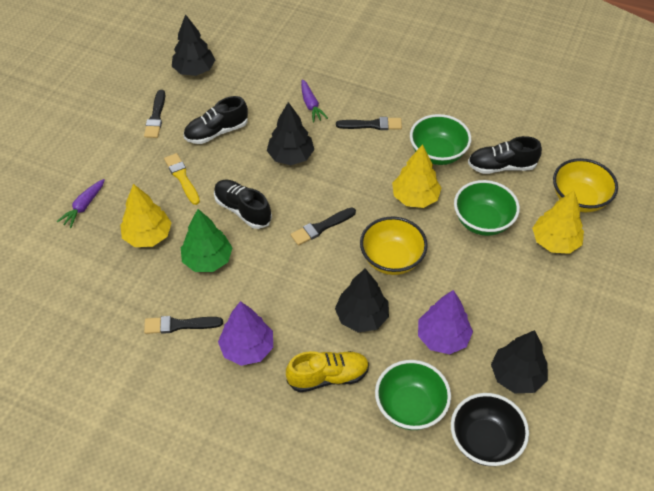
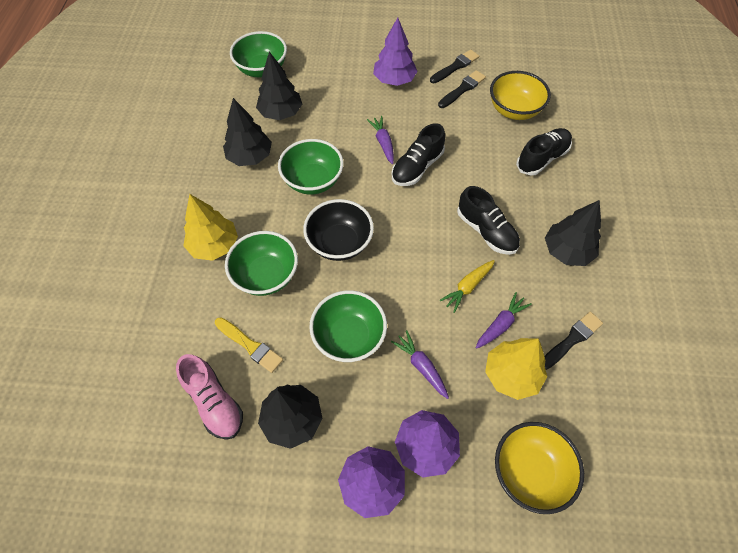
black brush: 4 -> 3
green bowl: 3 -> 4
green tree: 1 -> 0
pink shoe: 0 -> 1
purple carrot: 2 -> 3
purple tree: 2 -> 3
yellow carrot: 0 -> 1
yellow shoe: 1 -> 0
yellow tree: 3 -> 2

